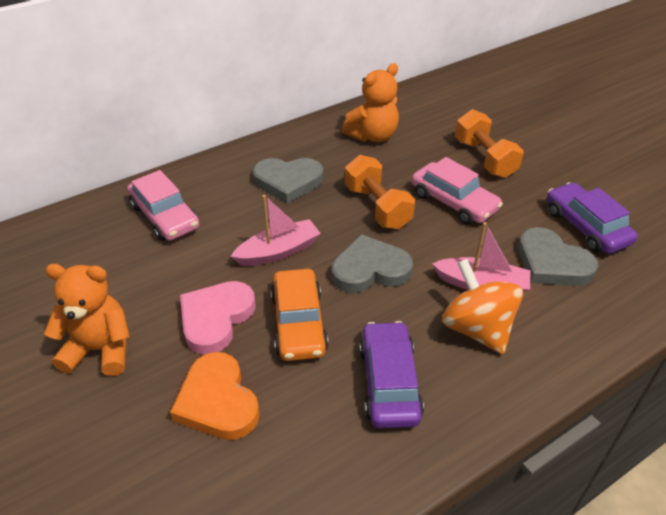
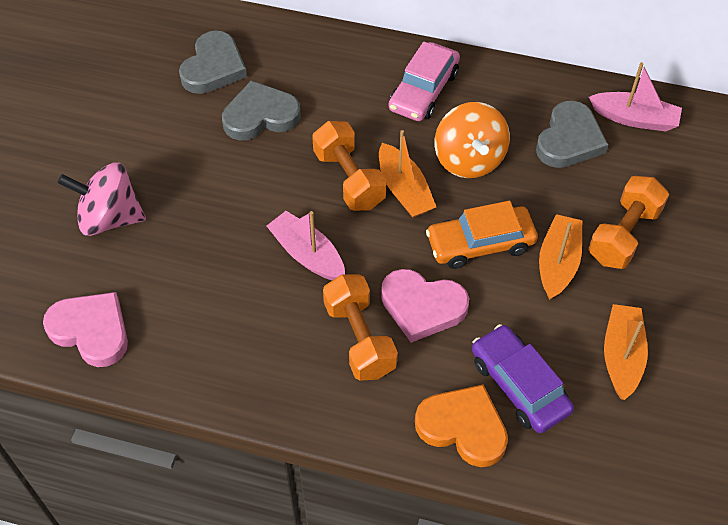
orange boat: 0 -> 3
orange dumbbell: 2 -> 3
orange teddy bear: 2 -> 0
pink car: 2 -> 1
pink heart: 1 -> 2
pink spinning top: 0 -> 1
purple car: 2 -> 1

